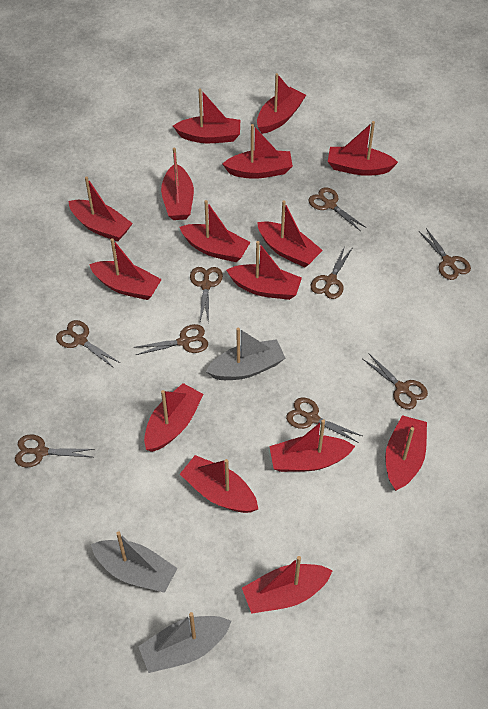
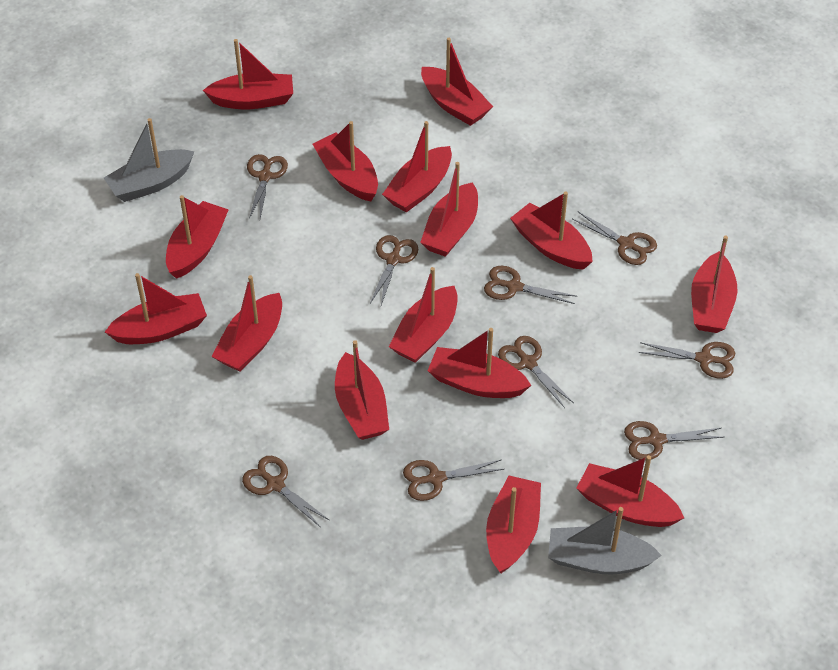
grey boat: 3 -> 2

